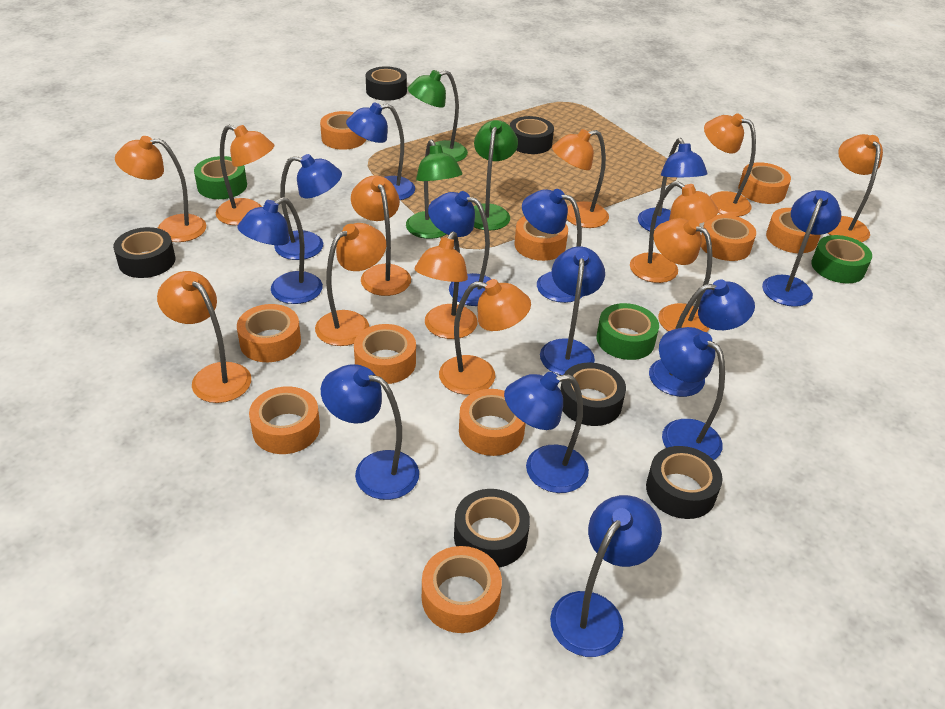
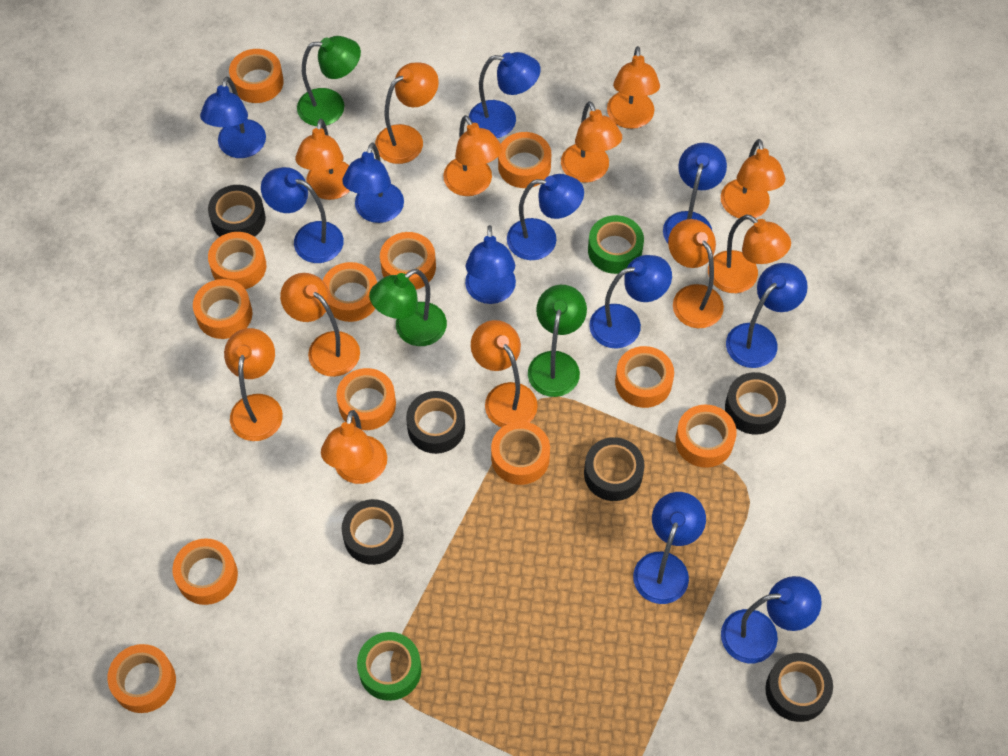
blue lamp: 13 -> 11
green tape: 3 -> 2
orange tape: 10 -> 12

